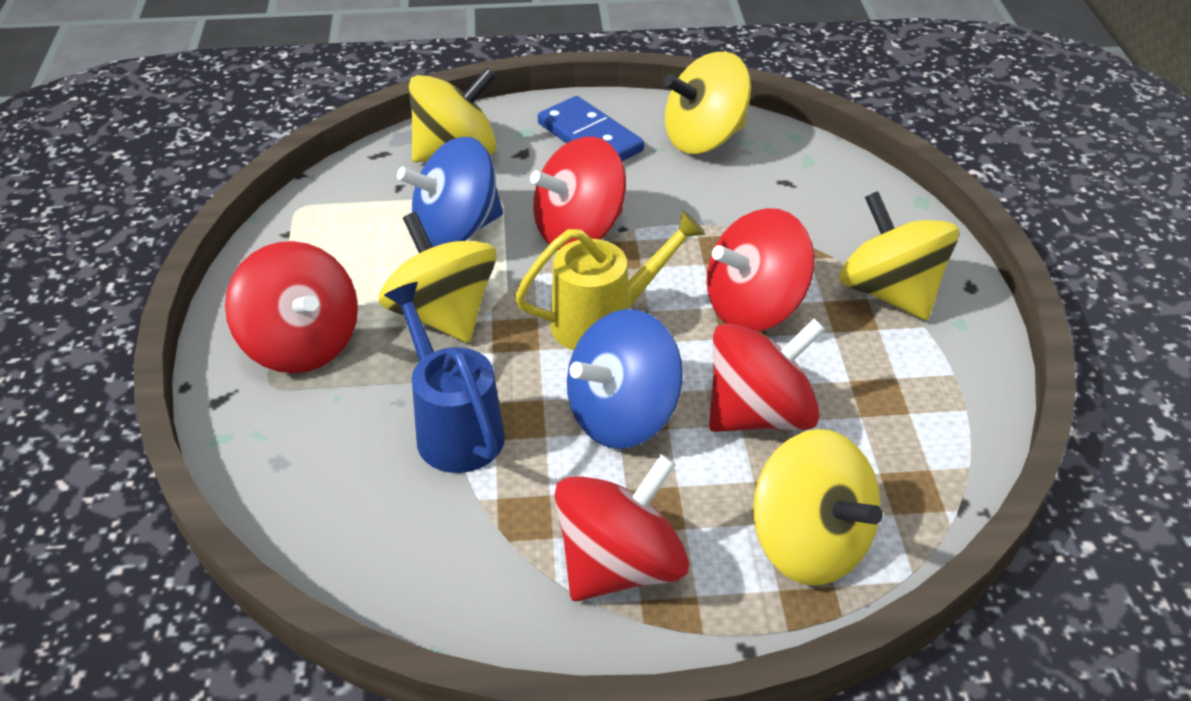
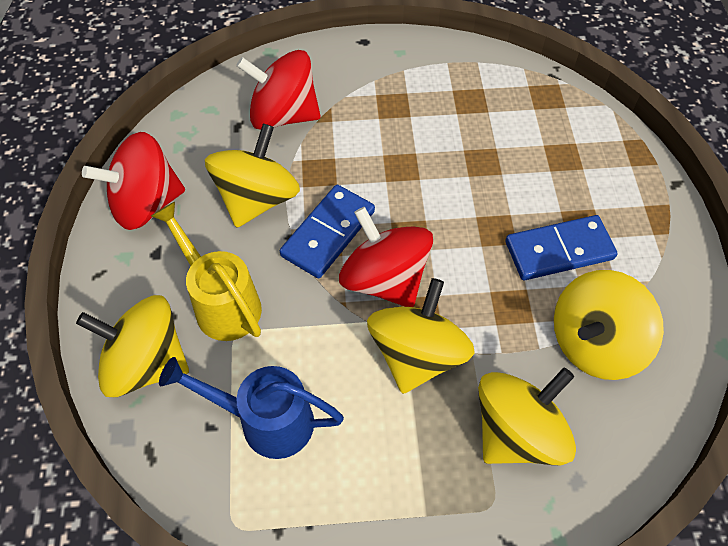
blue domino: 1 -> 2
blue spinning top: 2 -> 0
red spinning top: 5 -> 3

